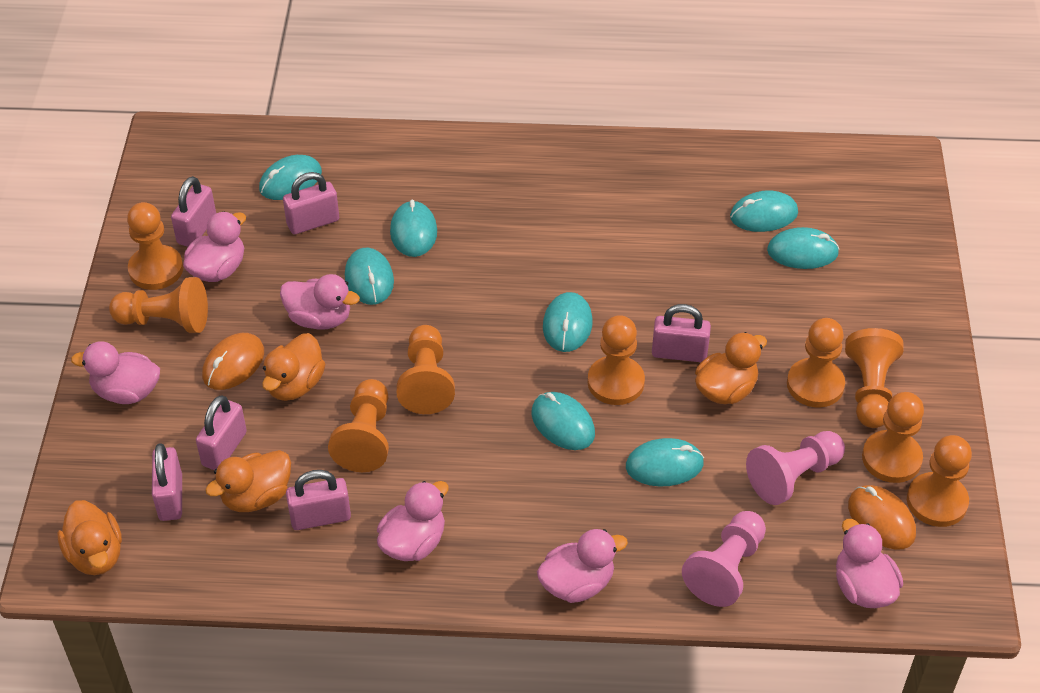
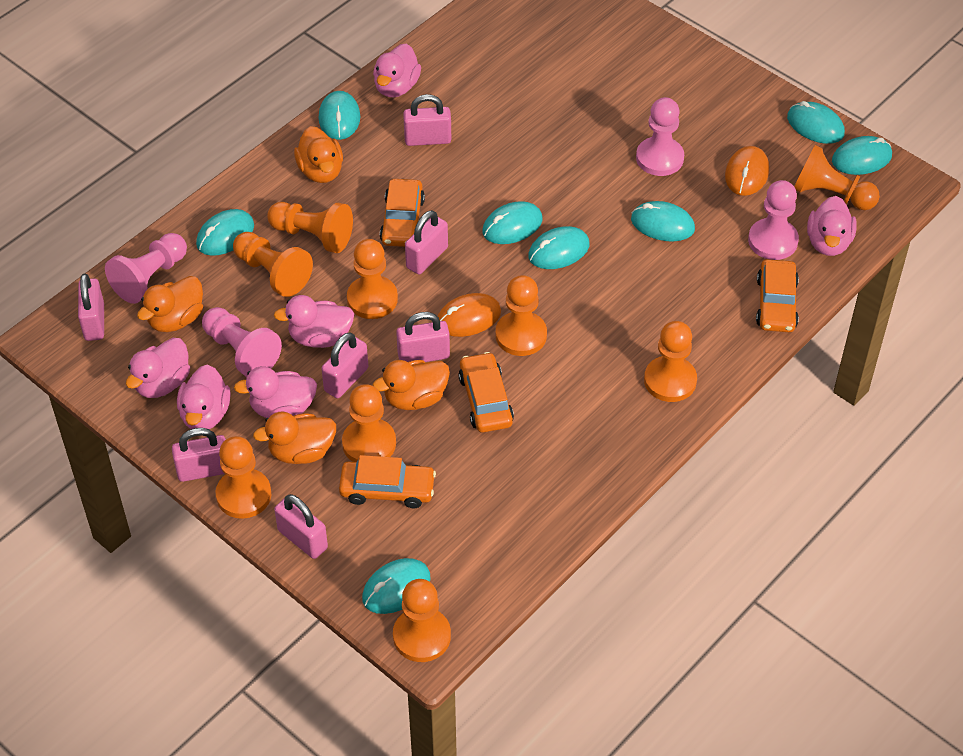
orange car: 0 -> 4
pink padlock: 6 -> 7
pink pawn: 2 -> 4

